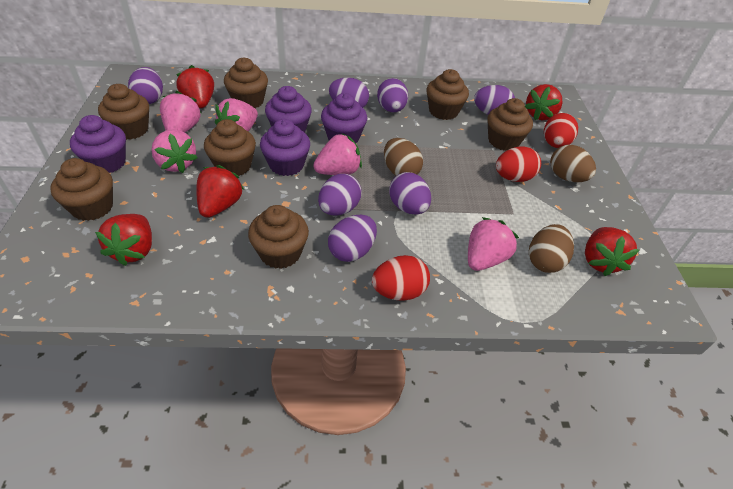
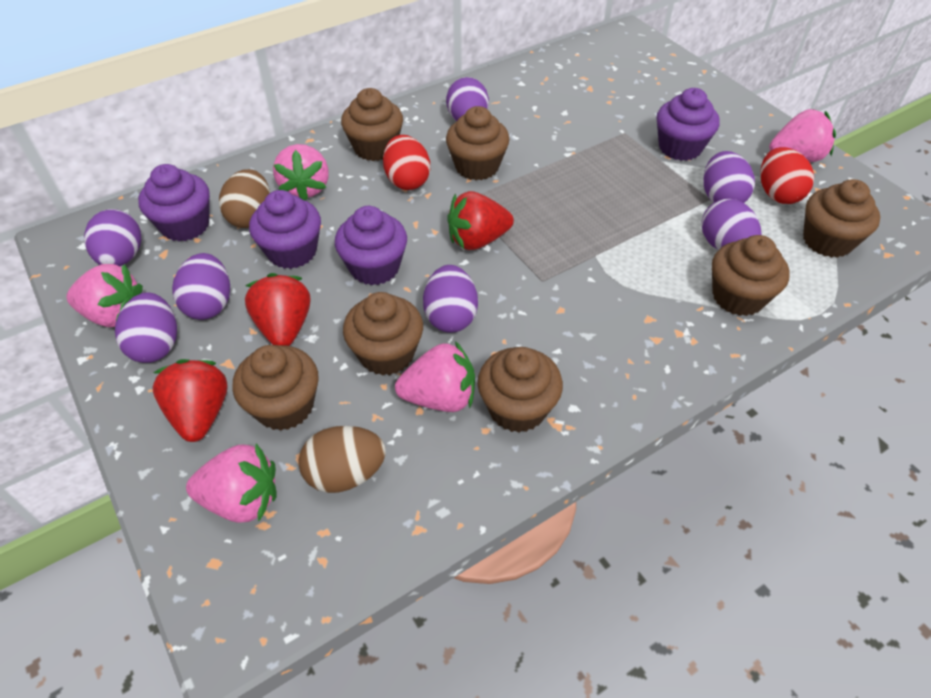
brown egg: 3 -> 2
red egg: 3 -> 2
red strawberry: 5 -> 3

